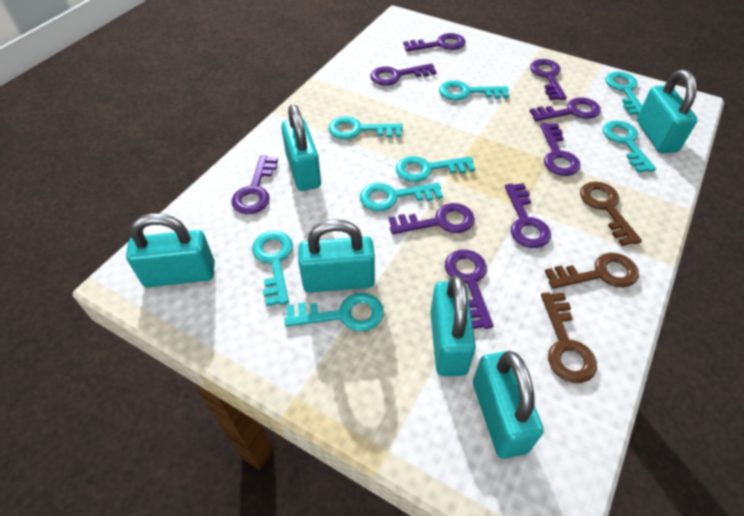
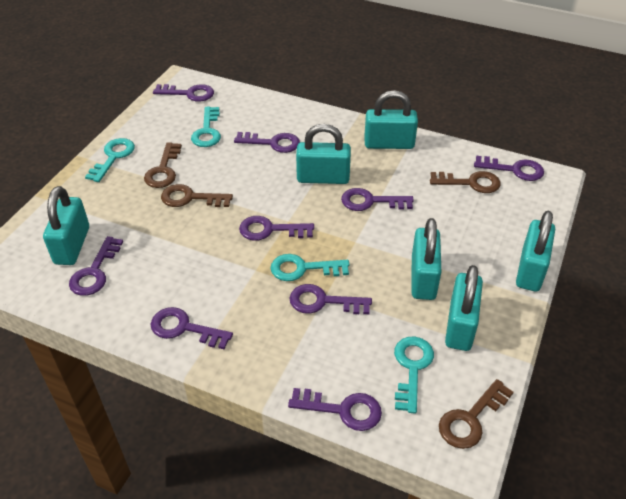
brown key: 3 -> 4
turquoise key: 8 -> 4

